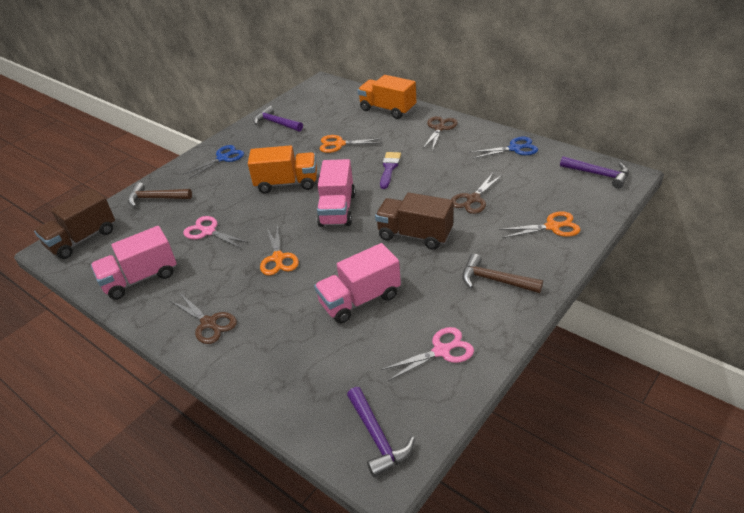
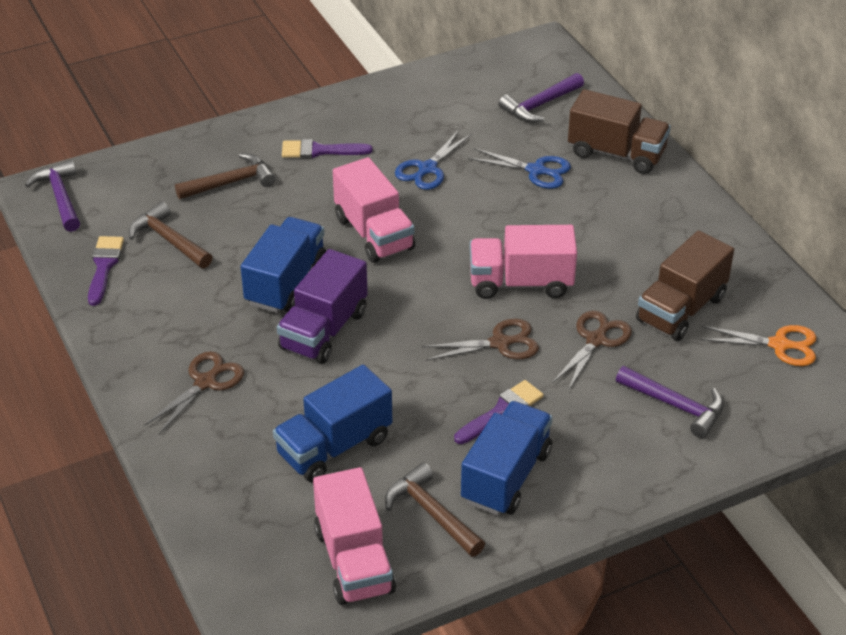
blue truck: 0 -> 3
brown hammer: 2 -> 3
orange scissors: 3 -> 1
orange truck: 2 -> 0
pink scissors: 2 -> 0
purple brush: 1 -> 3
purple truck: 0 -> 1

